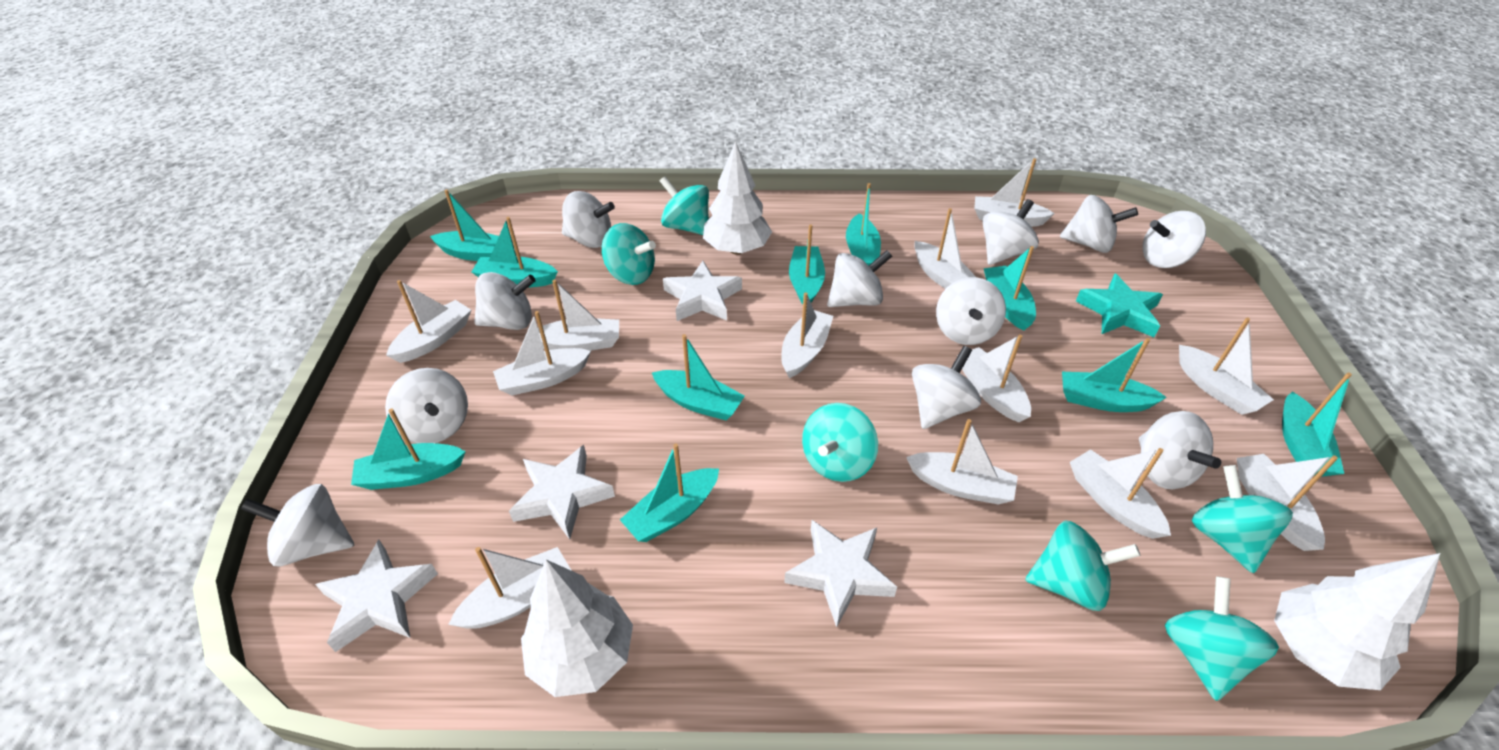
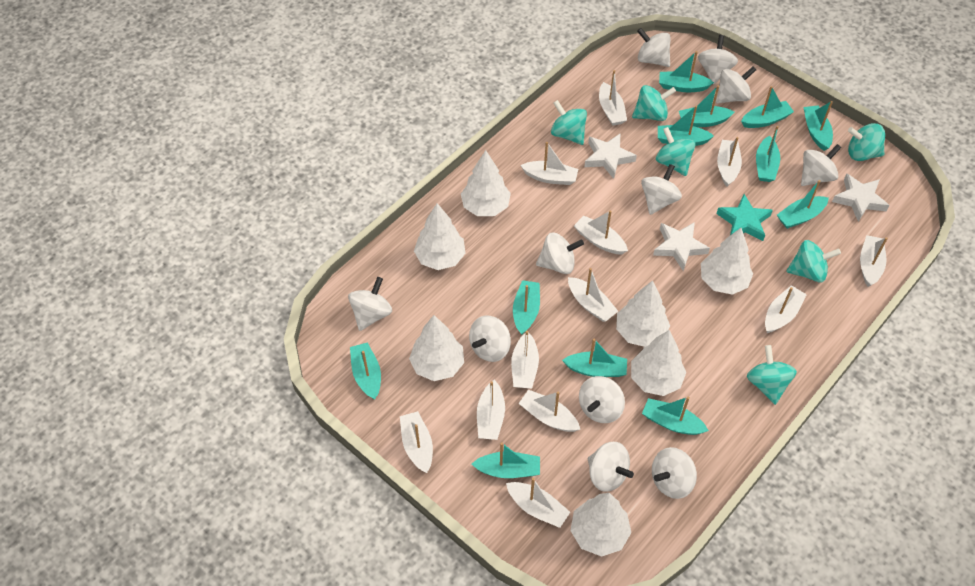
turquoise boat: 10 -> 12
white star: 4 -> 3
white tree: 3 -> 7

